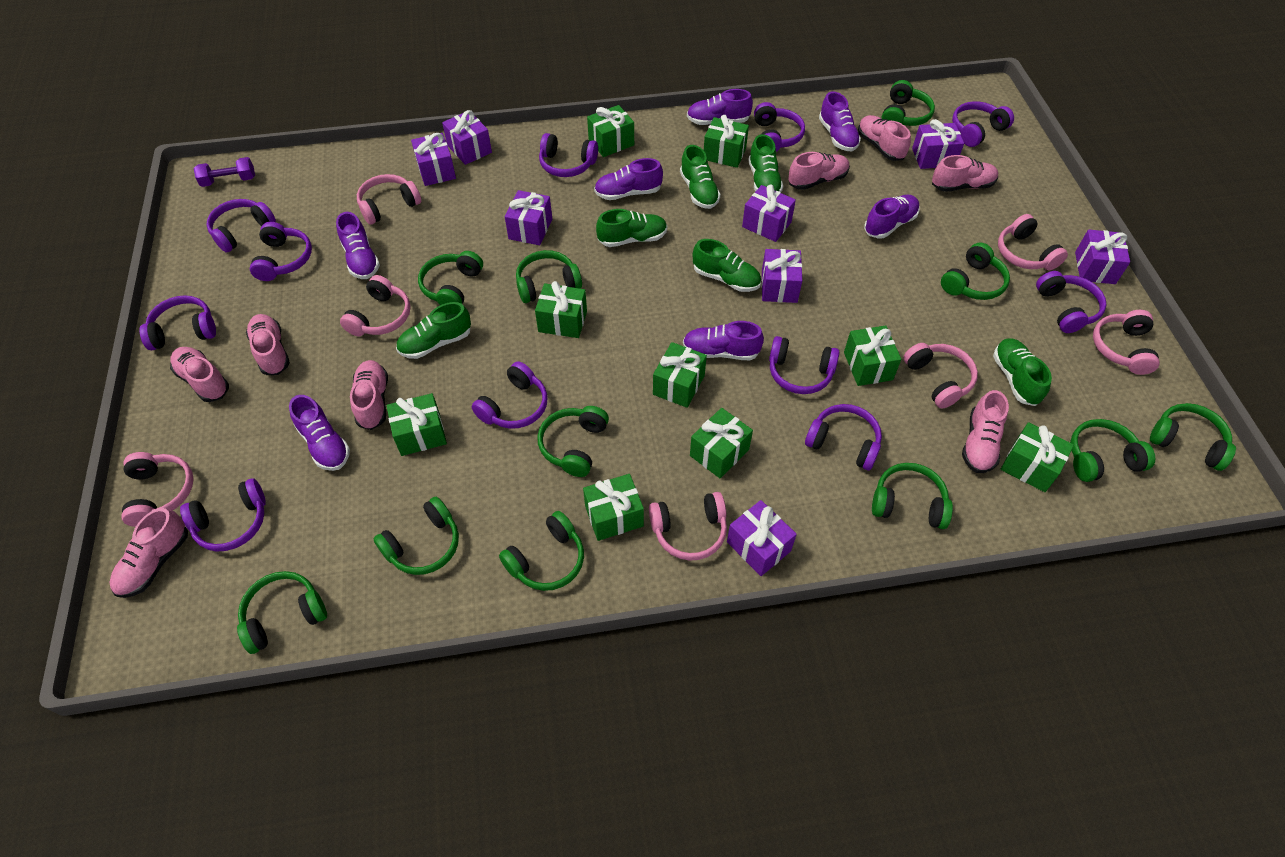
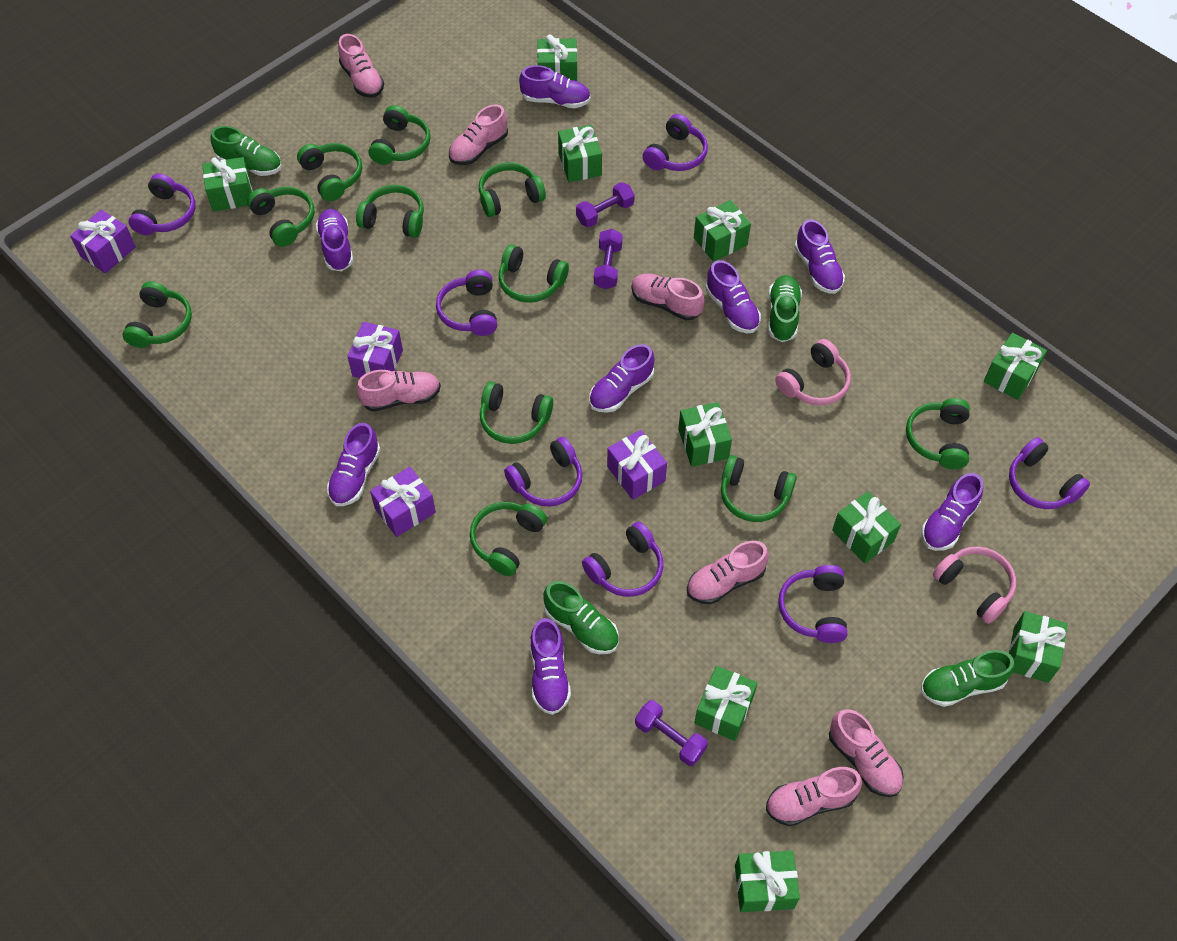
green gift: 9 -> 10
green shoe: 6 -> 4
pink headphones: 7 -> 2
pink shoe: 8 -> 7
purple dumbbell: 1 -> 3
purple gift: 8 -> 4
purple headphones: 11 -> 7
purple shoe: 7 -> 8

